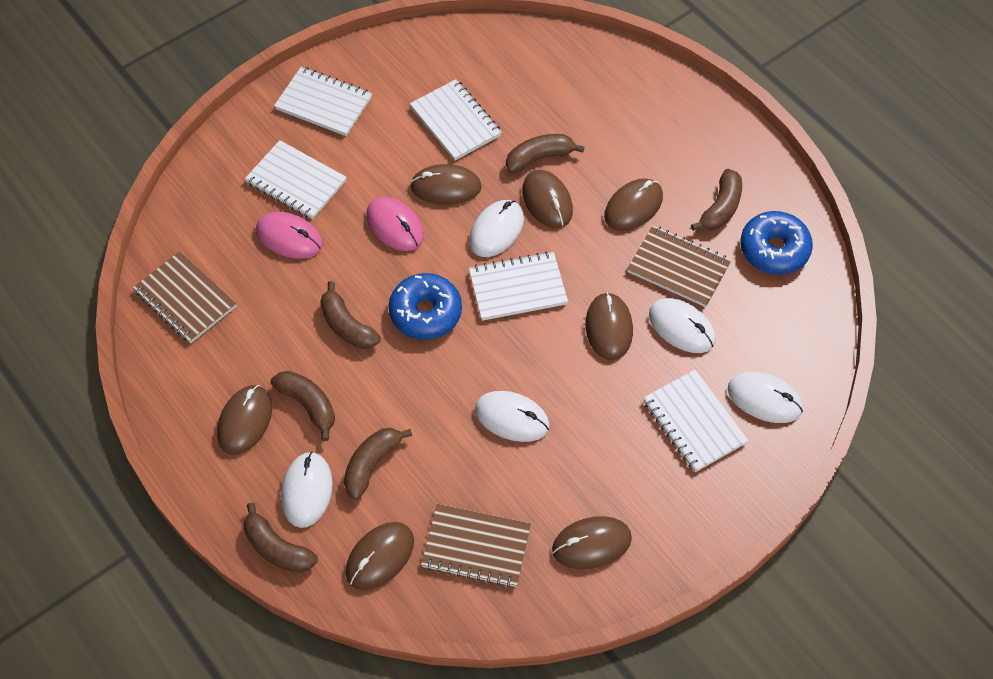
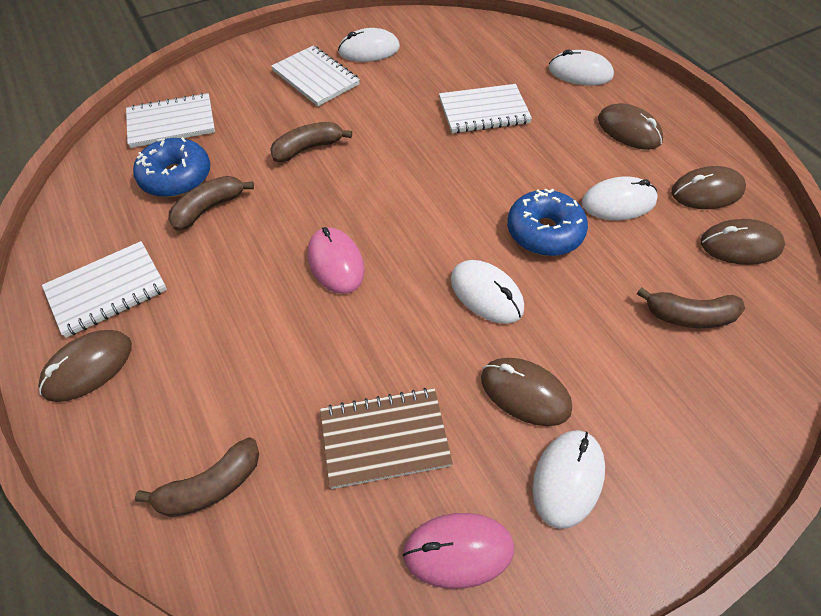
brown banana: 6 -> 4
brown mouse: 7 -> 5
brown notebook: 3 -> 1
white notebook: 5 -> 4

